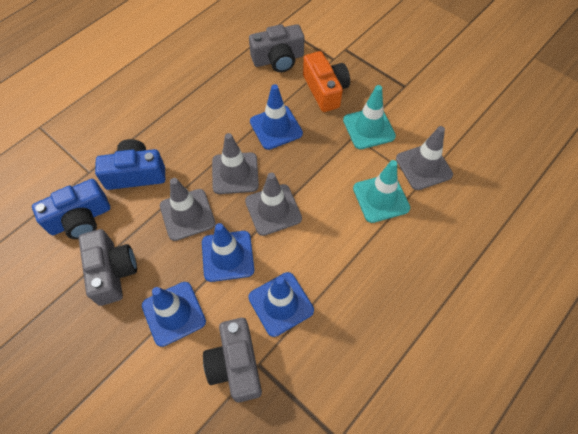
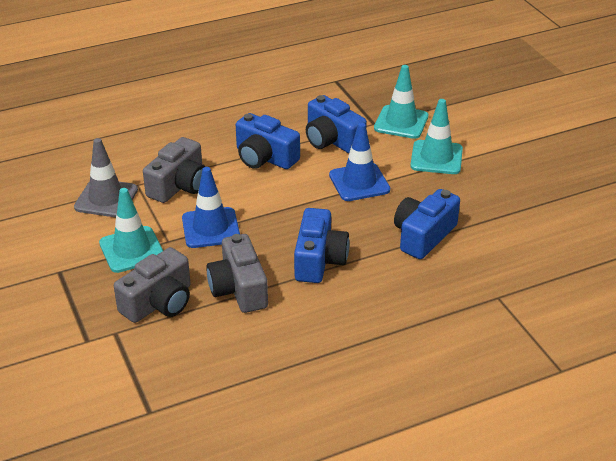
blue camera: 2 -> 4
blue traffic cone: 4 -> 2
grey traffic cone: 4 -> 1
orange camera: 1 -> 0
turquoise traffic cone: 2 -> 3

